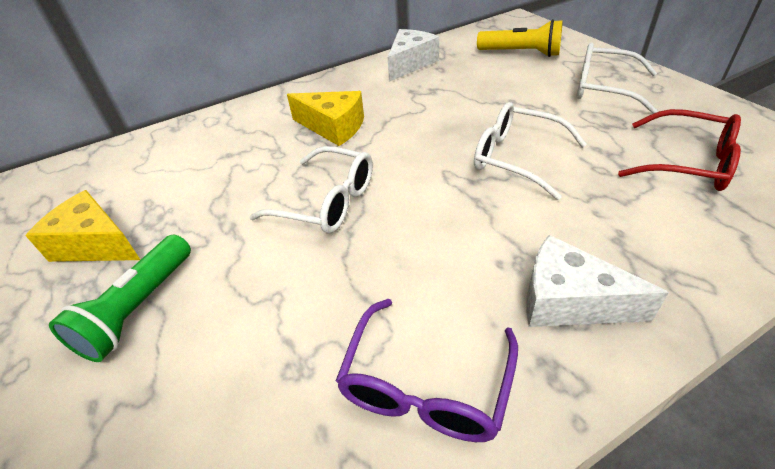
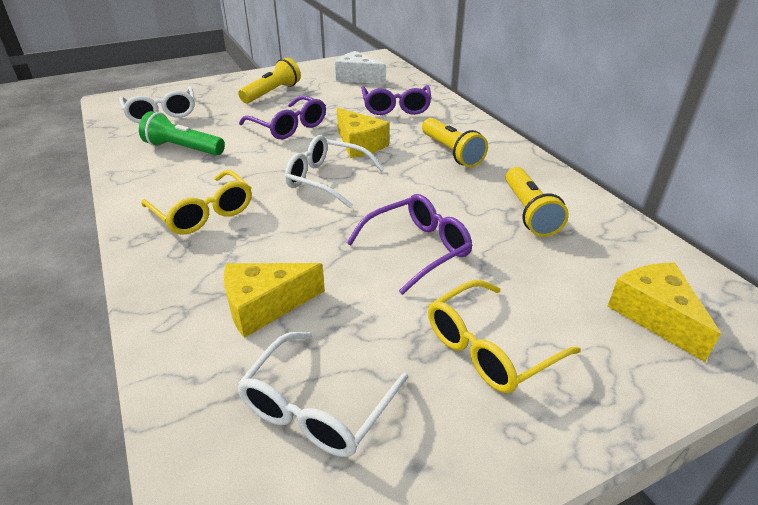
purple glasses: 1 -> 3
red glasses: 1 -> 0
white cheese: 2 -> 1
yellow cheese: 2 -> 3
yellow flashlight: 1 -> 3
yellow glasses: 0 -> 2

